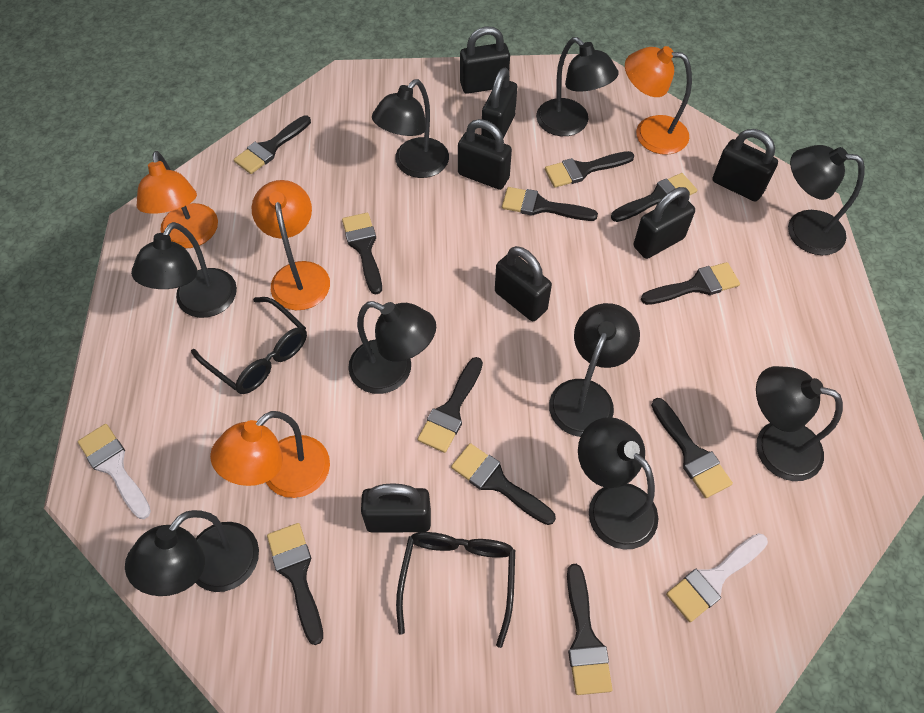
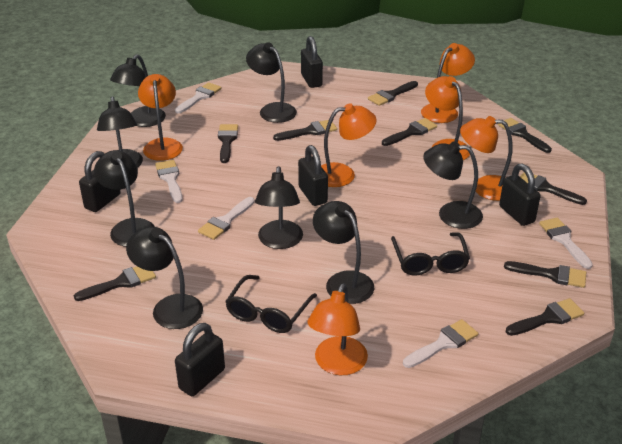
black brush: 11 -> 9
black lamp: 9 -> 8
black padlock: 7 -> 5
orange lamp: 4 -> 6
white brush: 2 -> 5

